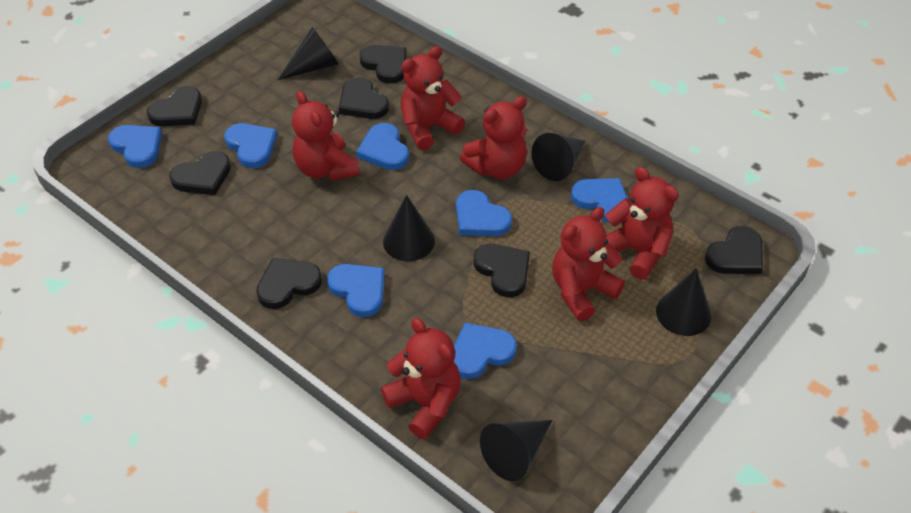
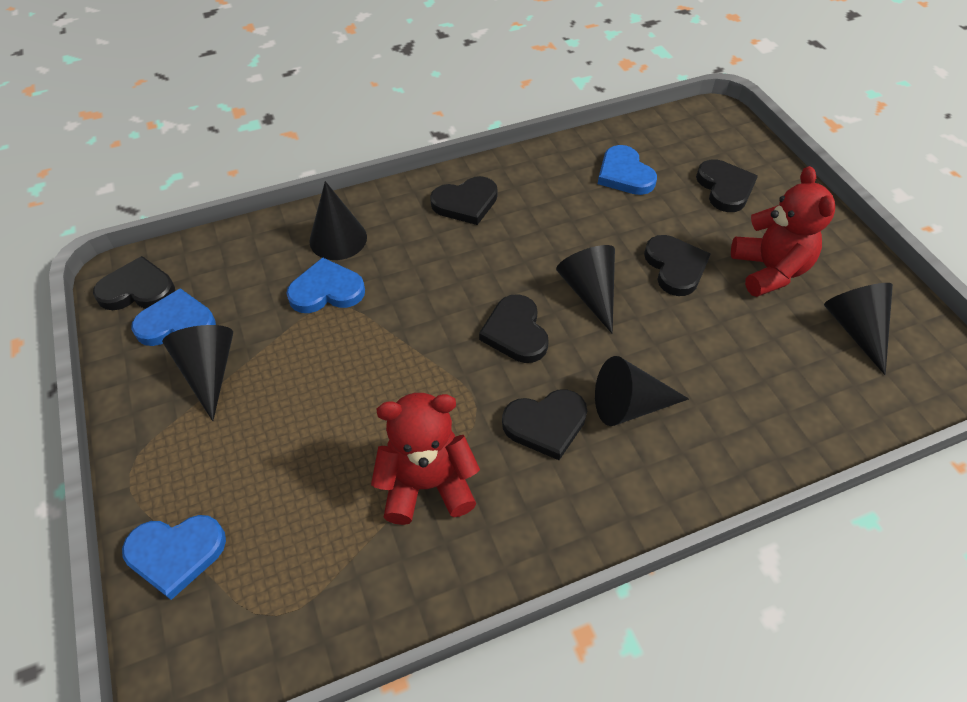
black heart: 7 -> 6
blue heart: 7 -> 4
red teddy bear: 6 -> 2

